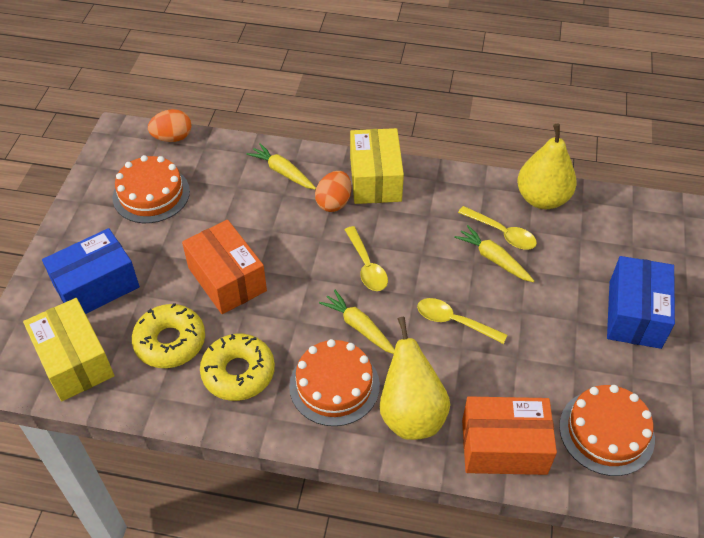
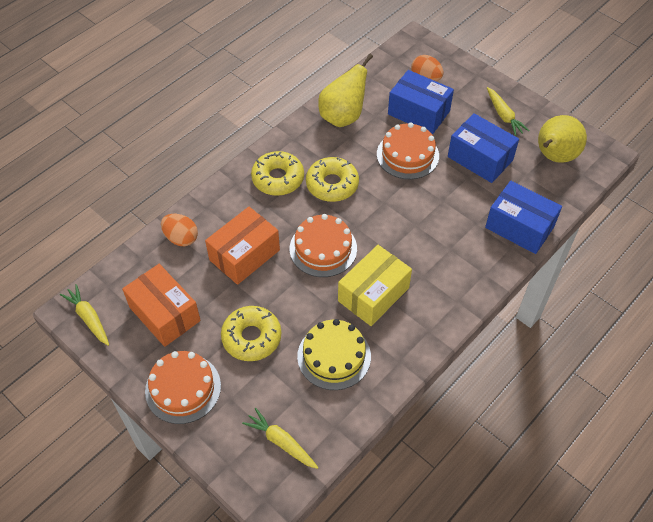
blue box: 2 -> 3
yellow box: 2 -> 1
yellow cake: 0 -> 1
yellow donut: 2 -> 3
yellow spoon: 3 -> 0

